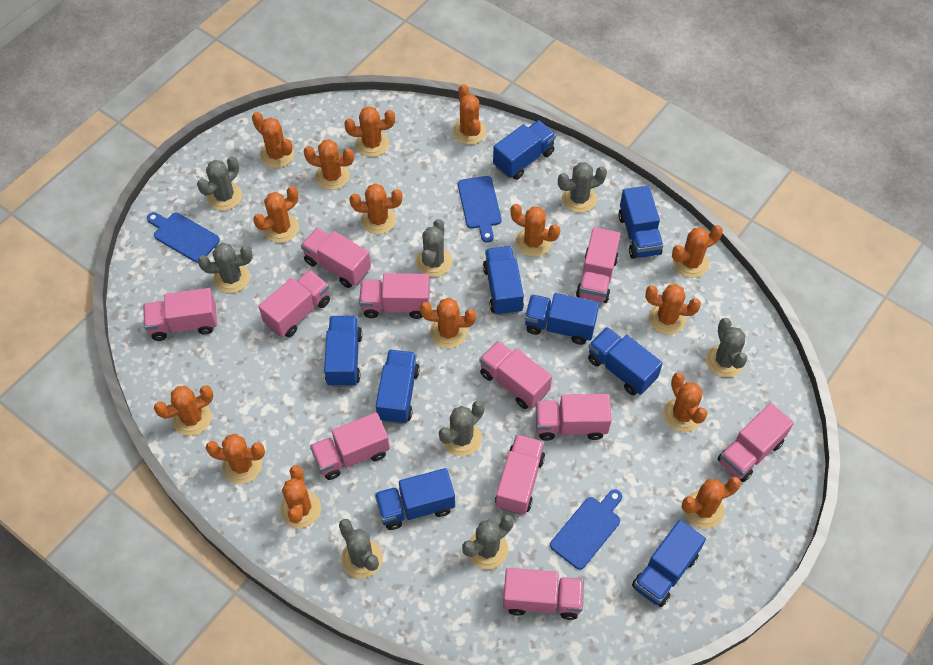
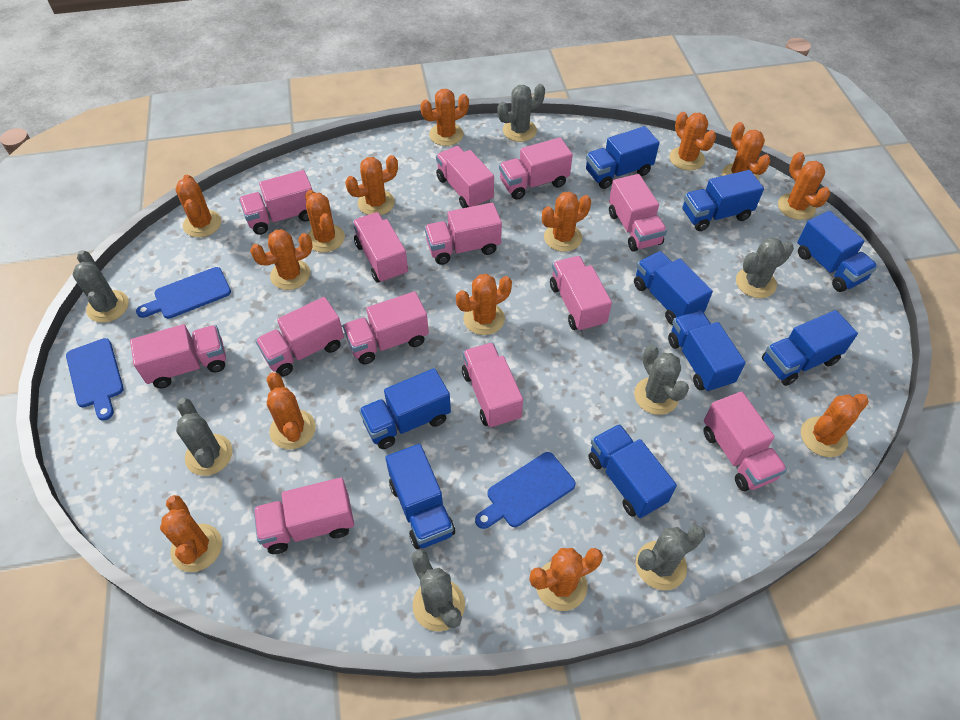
grey cactus: 8 -> 7
orange cactus: 15 -> 14
pink truck: 11 -> 13

